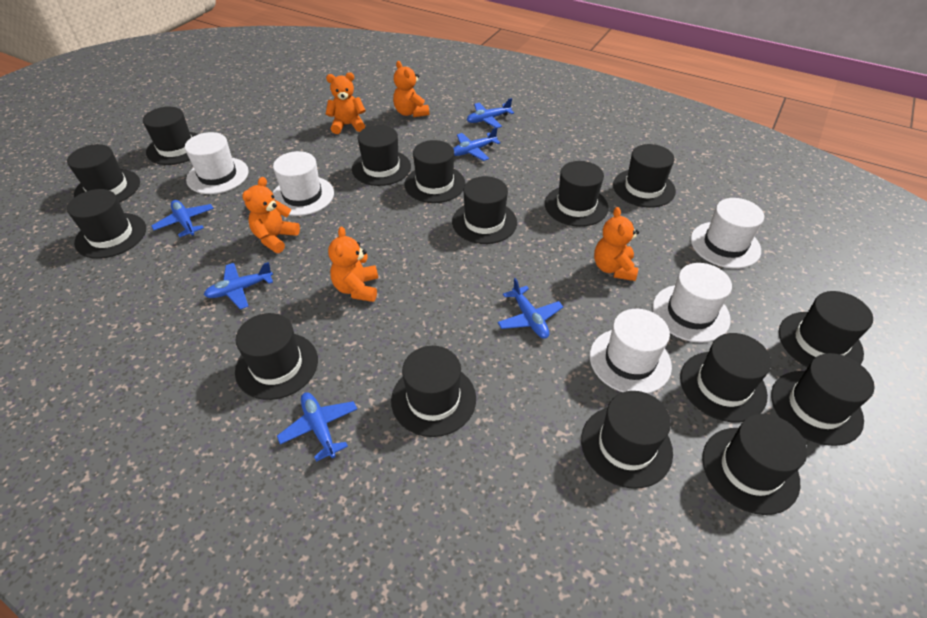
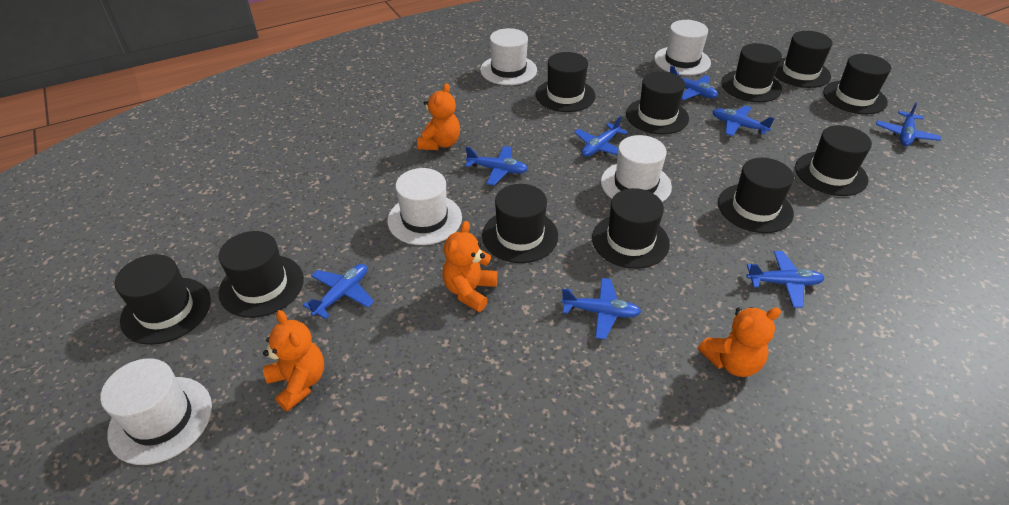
black hat: 15 -> 11
blue plane: 6 -> 8
orange teddy bear: 5 -> 4

